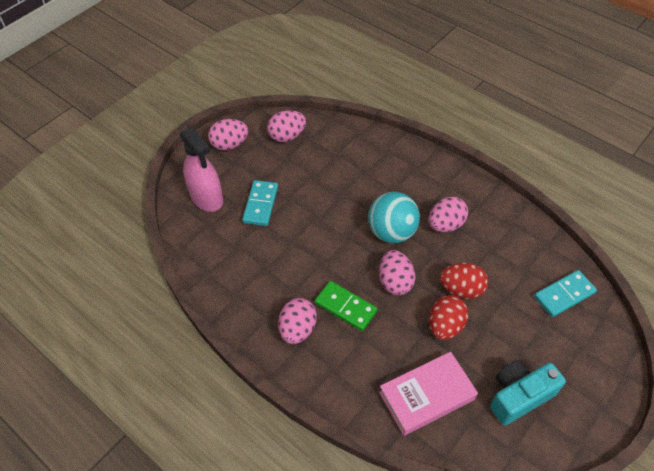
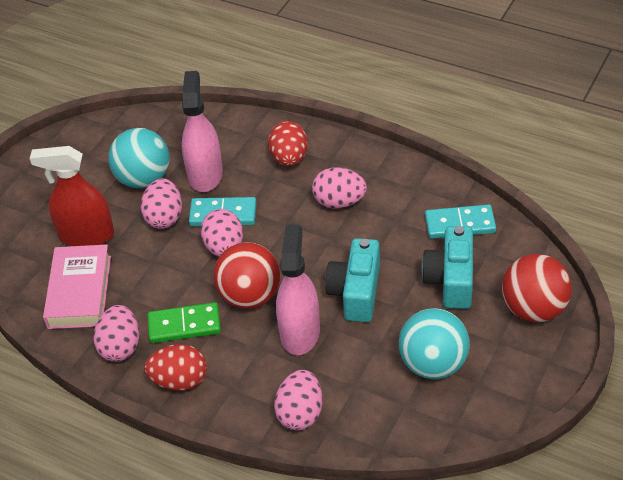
pink spray bottle: 1 -> 2
red ball: 0 -> 2
red spray bottle: 0 -> 1
turquoise ball: 1 -> 2
turquoise camera: 1 -> 2

